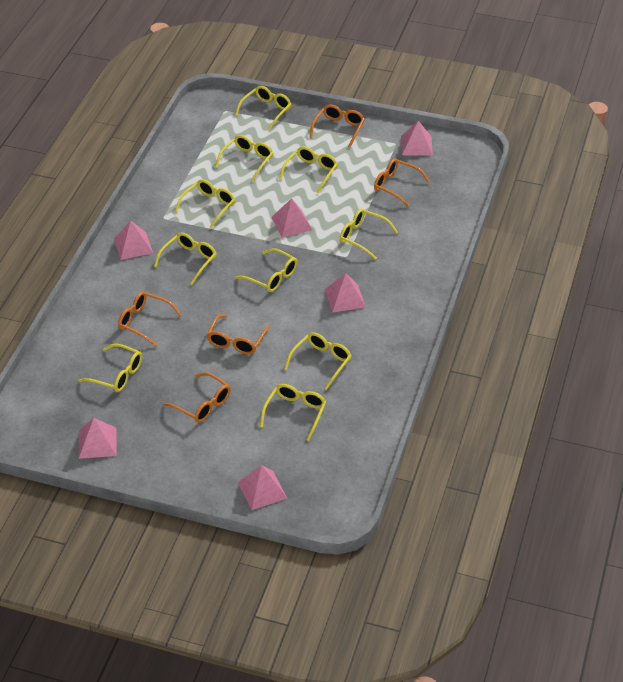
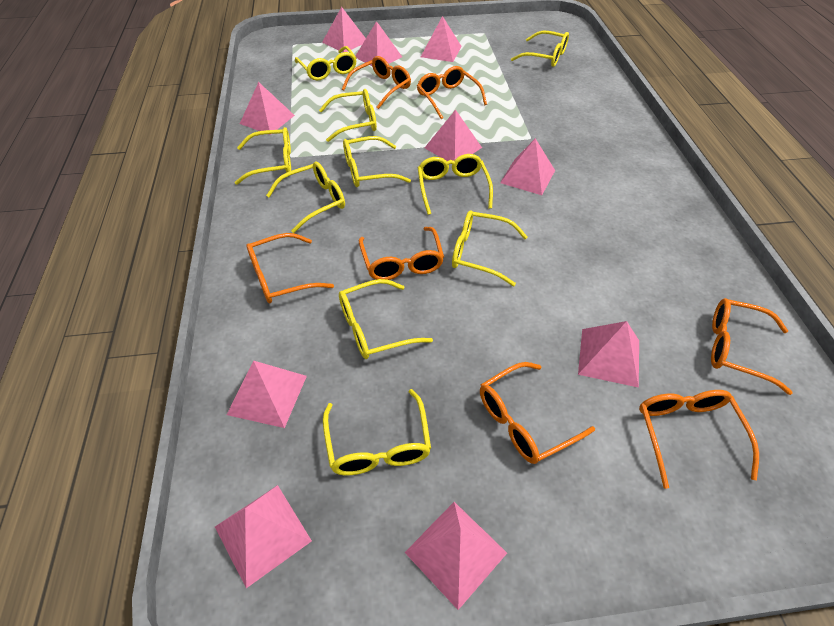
orange glasses: 5 -> 7
pink pyramid: 6 -> 10

